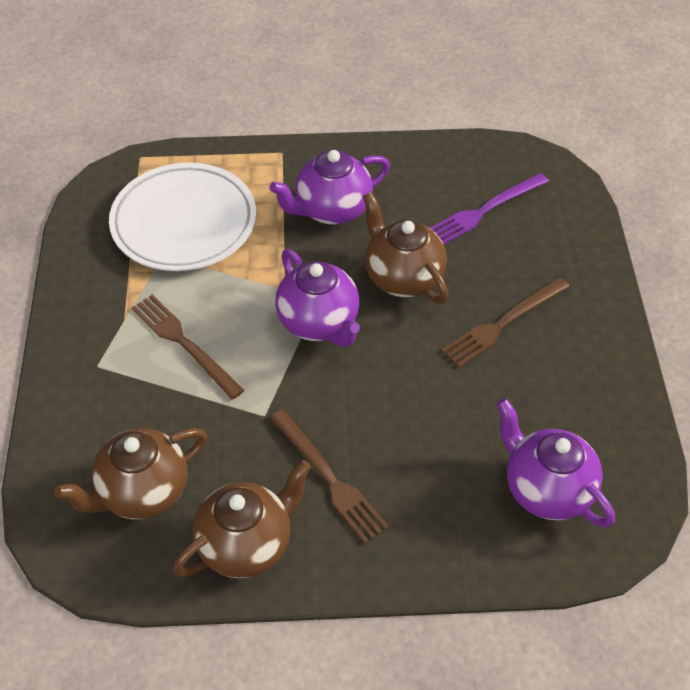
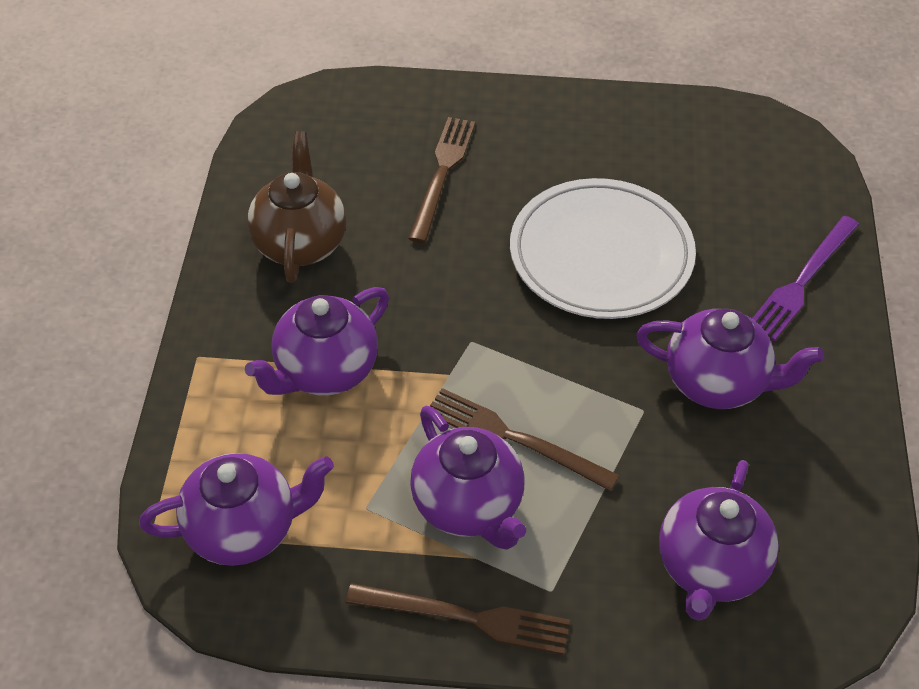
brown teapot: 3 -> 1
purple teapot: 3 -> 5

